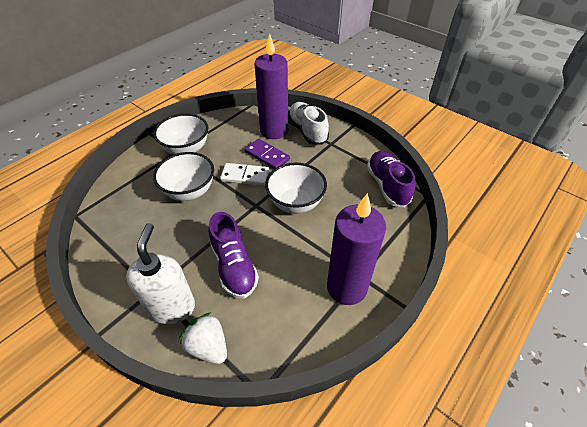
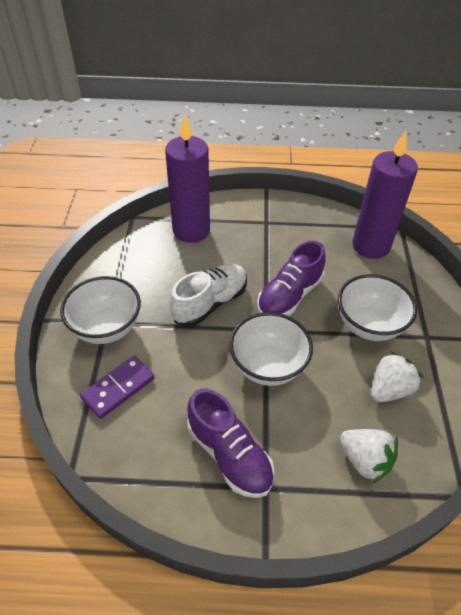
white domino: 1 -> 0
white soap dispenser: 1 -> 0
white strawberry: 1 -> 2

